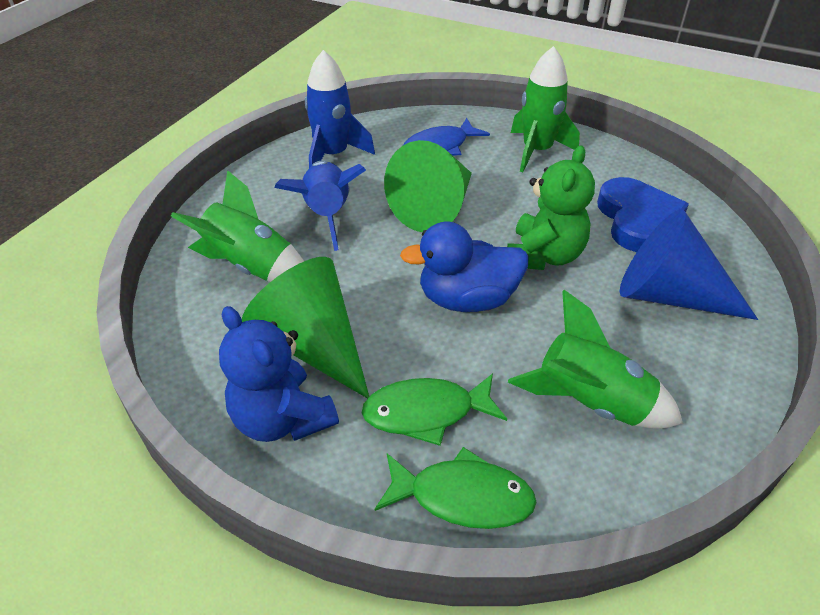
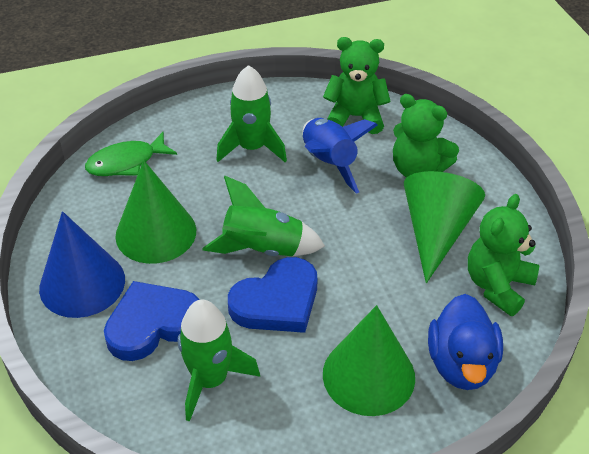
blue fish: 1 -> 0
blue heart: 1 -> 2
blue rocket: 2 -> 1
blue teddy bear: 1 -> 0
green cone: 2 -> 3
green fish: 2 -> 1
green teddy bear: 1 -> 3

